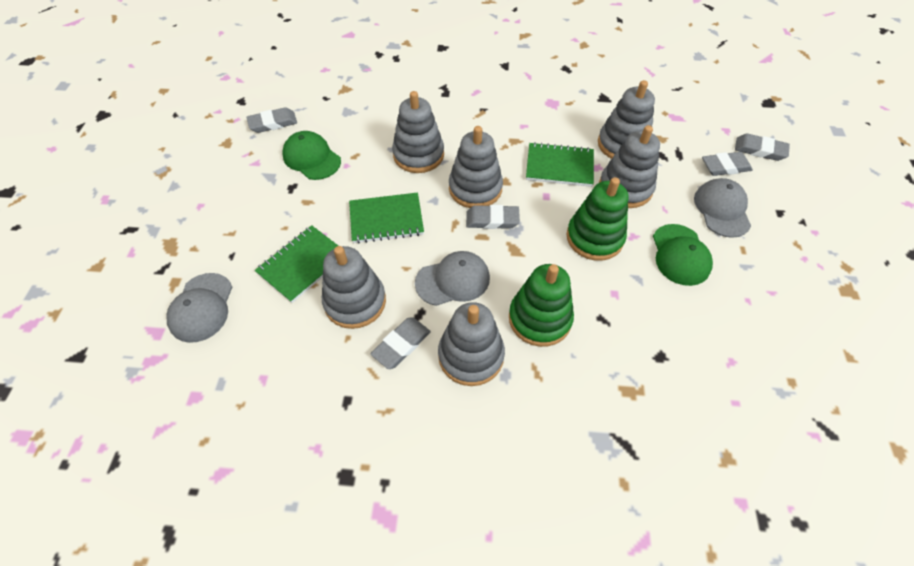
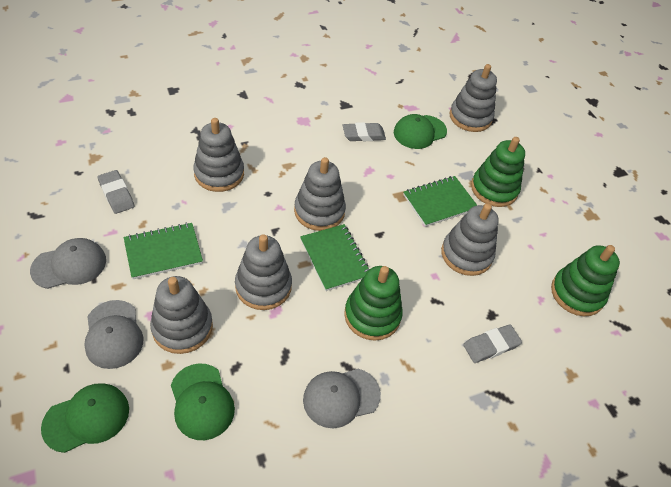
green cap: 2 -> 3
green stacking toy: 2 -> 3
grey eraser: 5 -> 3

